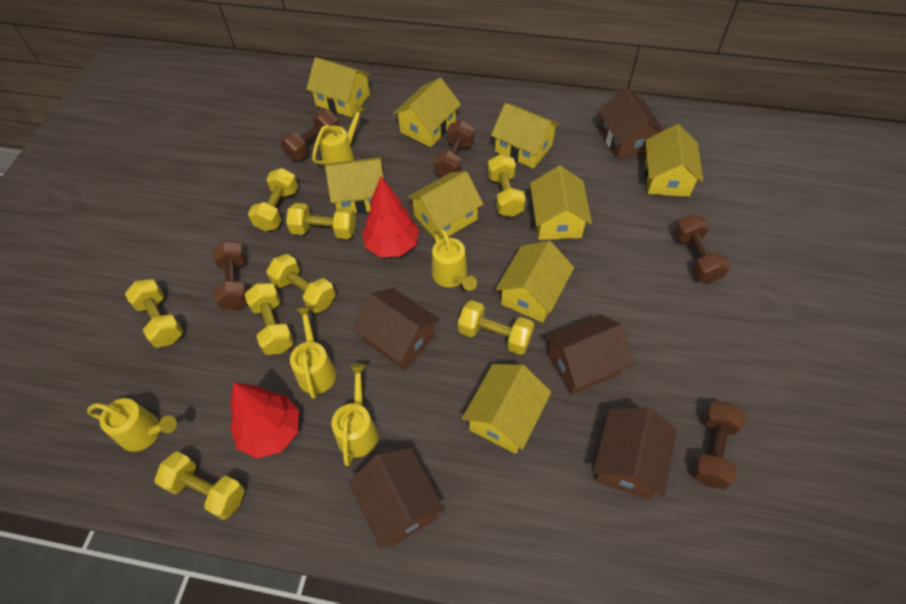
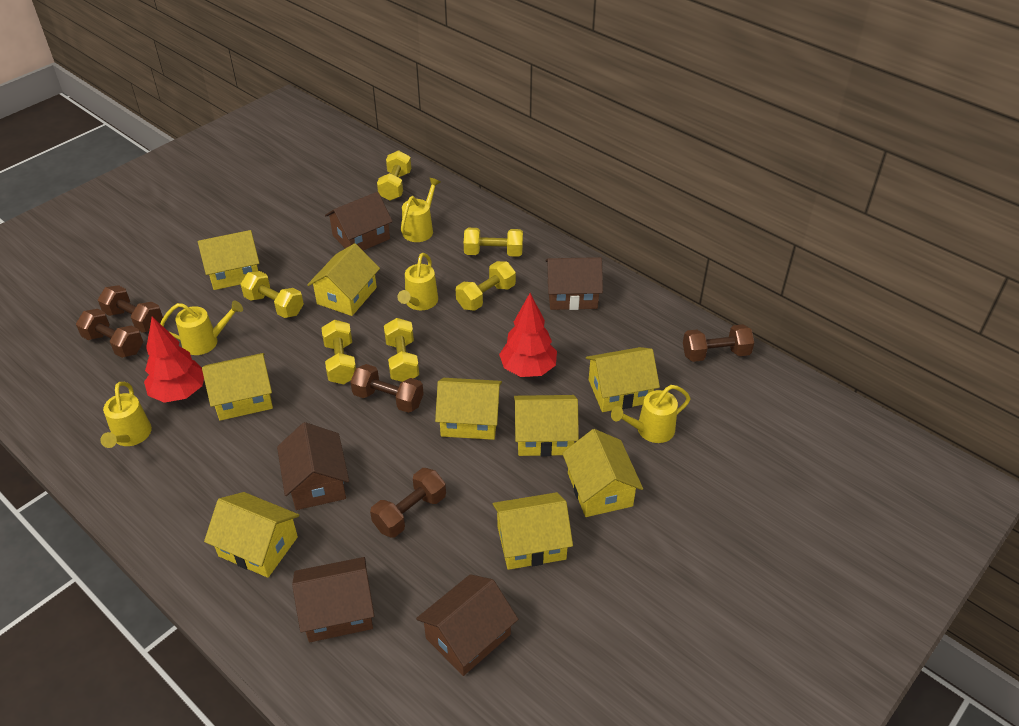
yellow dumbbell: 8 -> 6

